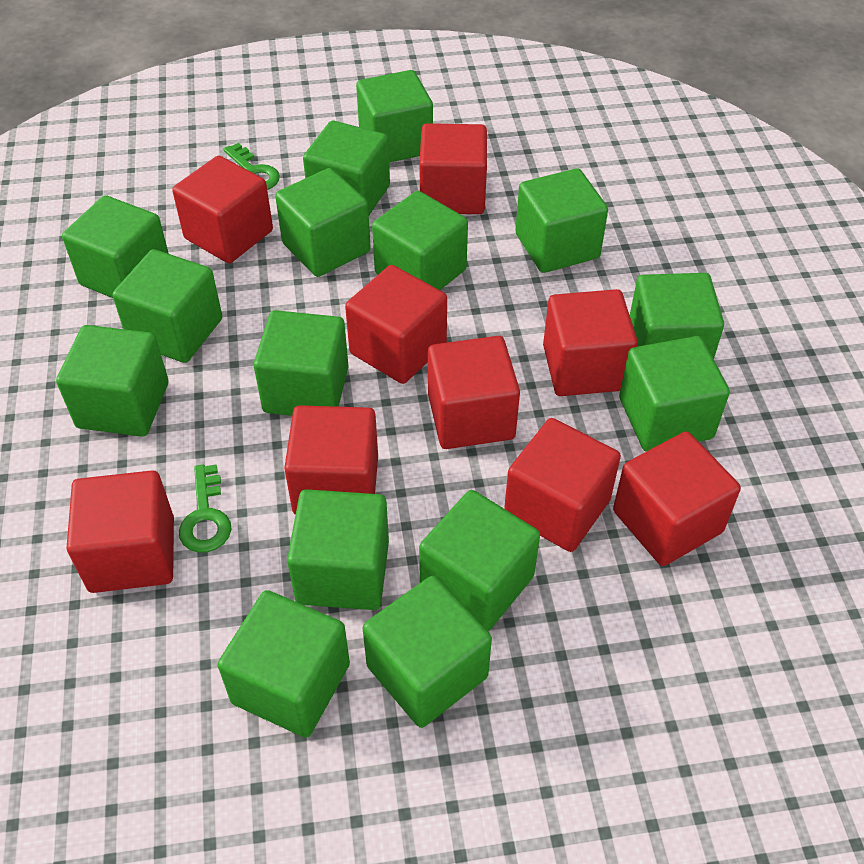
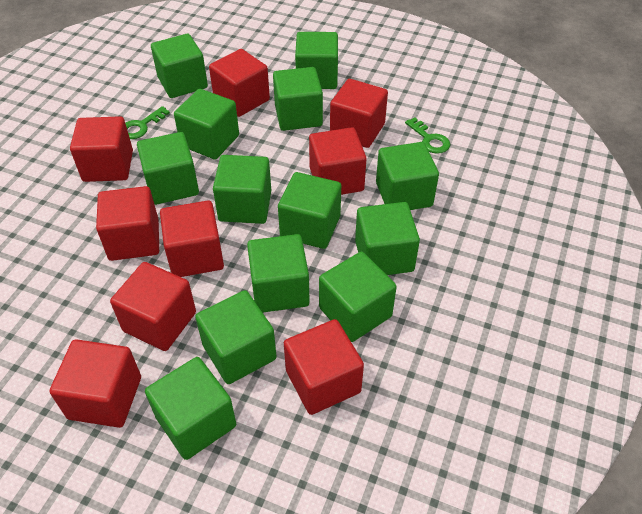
green cube: 15 -> 13

